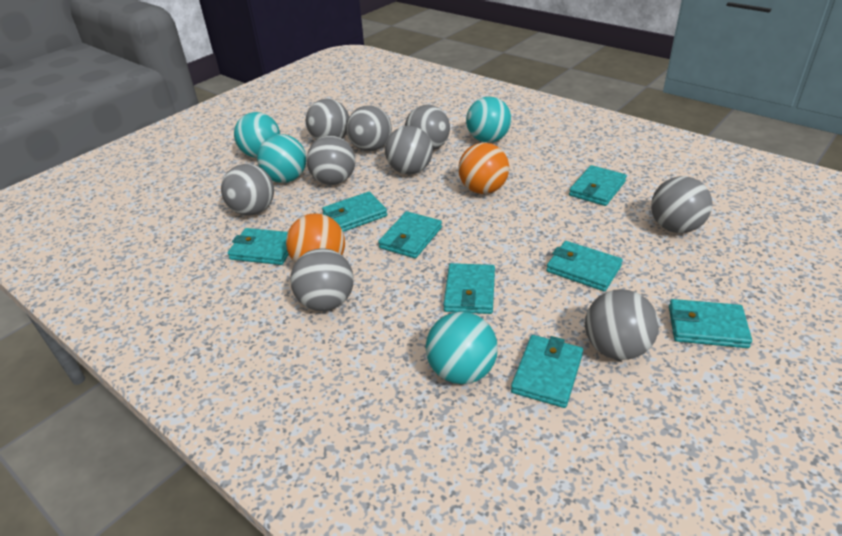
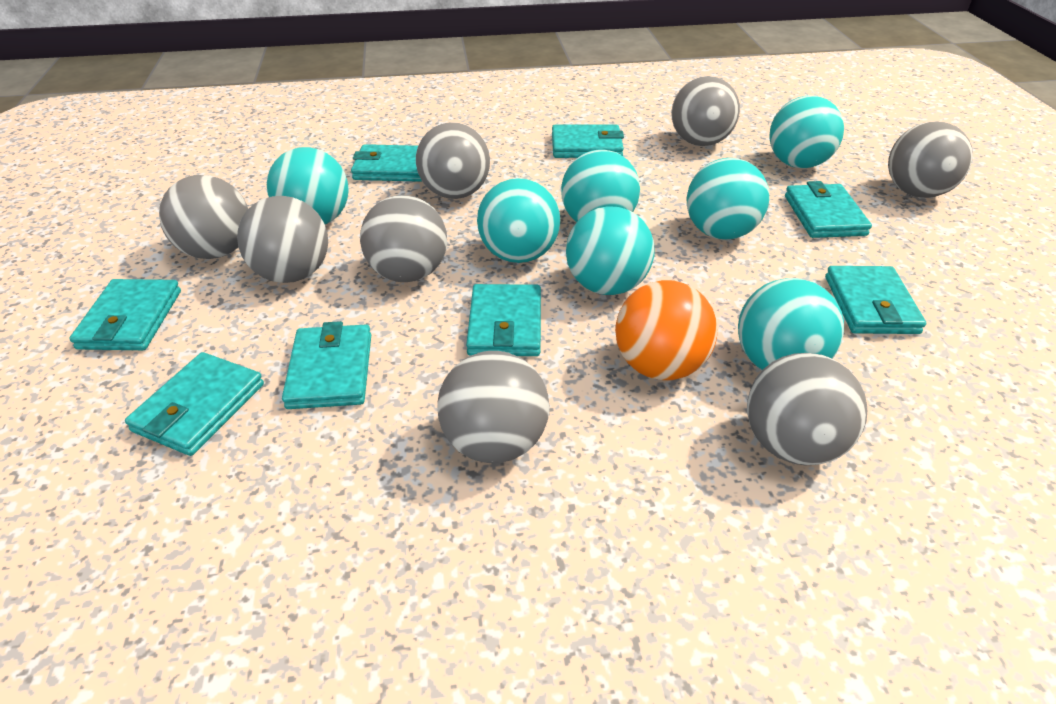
grey ball: 9 -> 8
orange ball: 2 -> 1
turquoise ball: 4 -> 7

